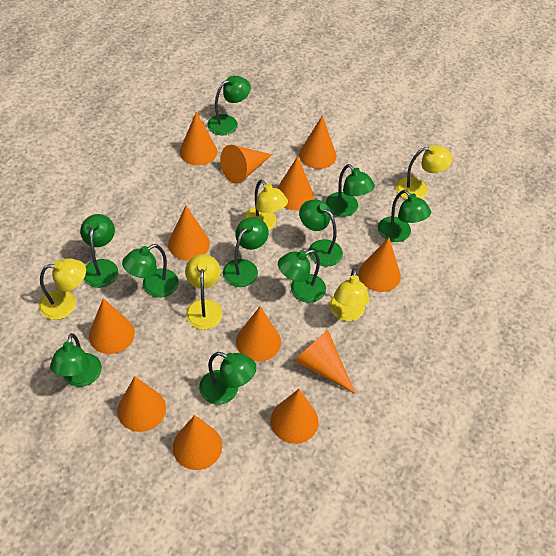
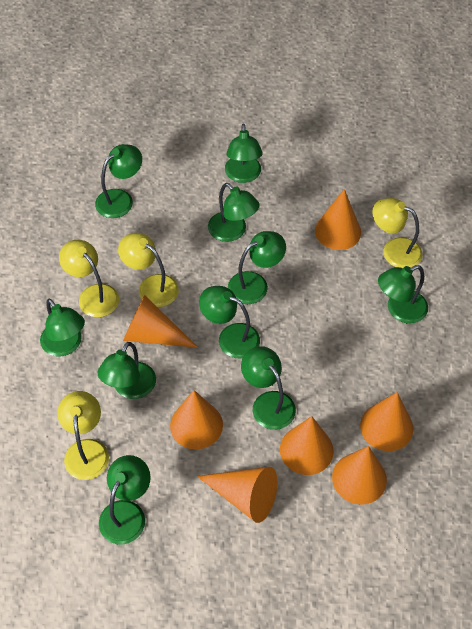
orange cone: 12 -> 7
yellow lamp: 5 -> 4

